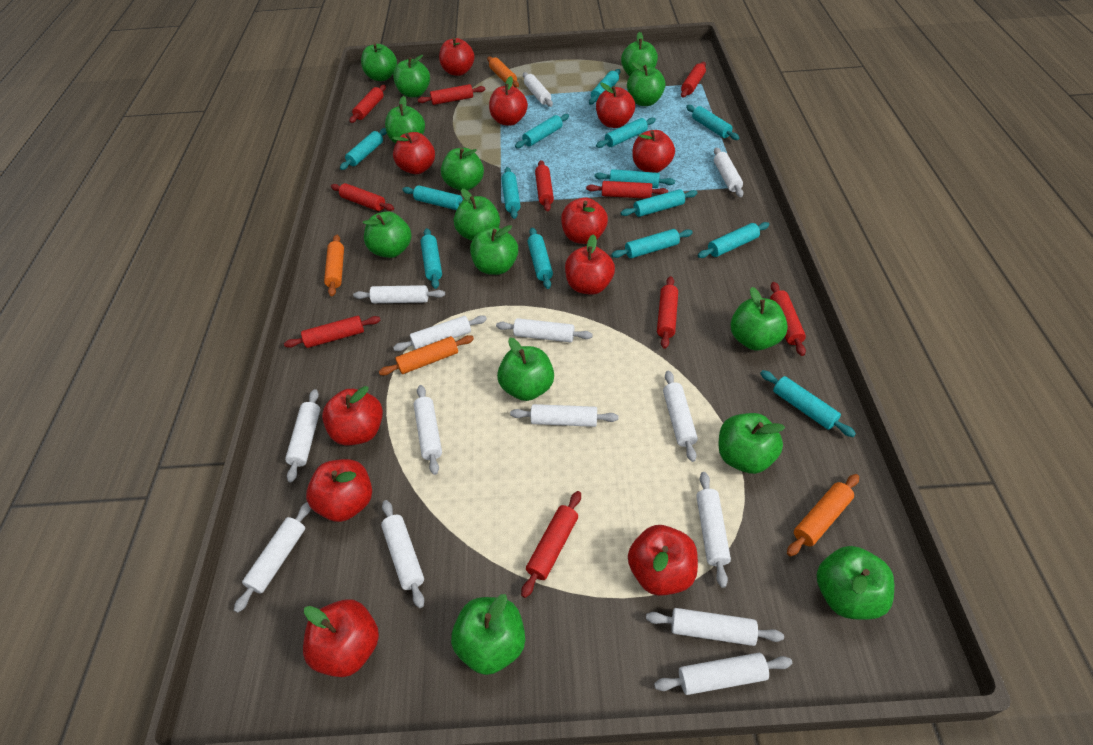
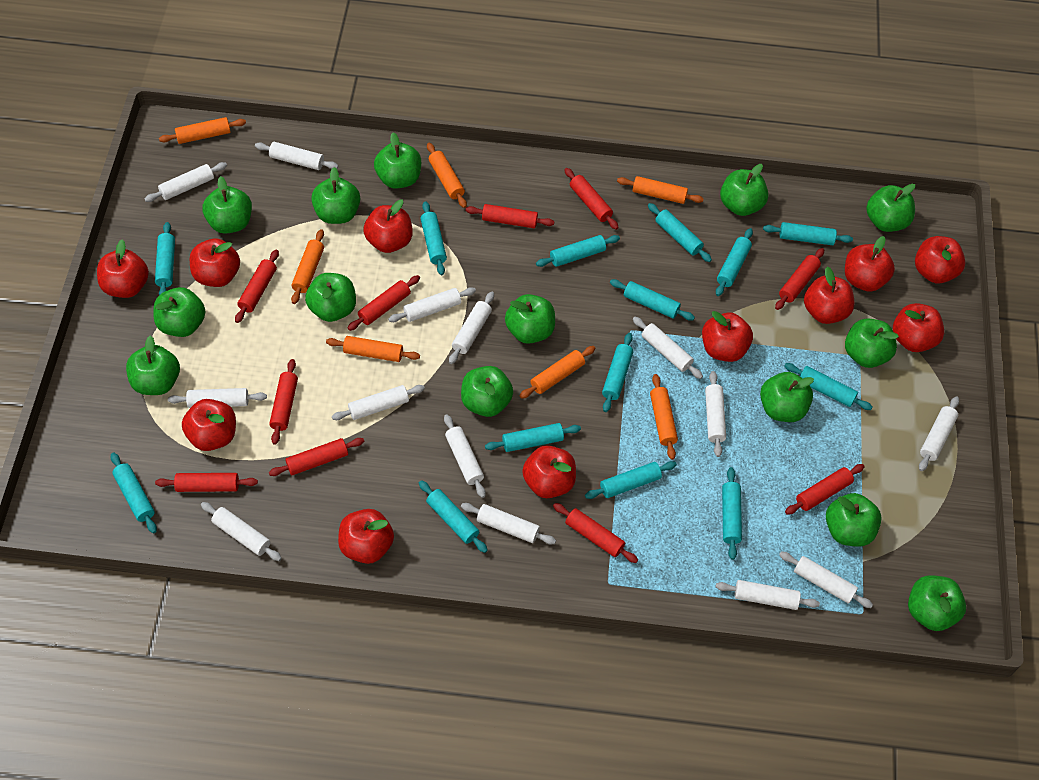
orange rolling pin: 4 -> 7

